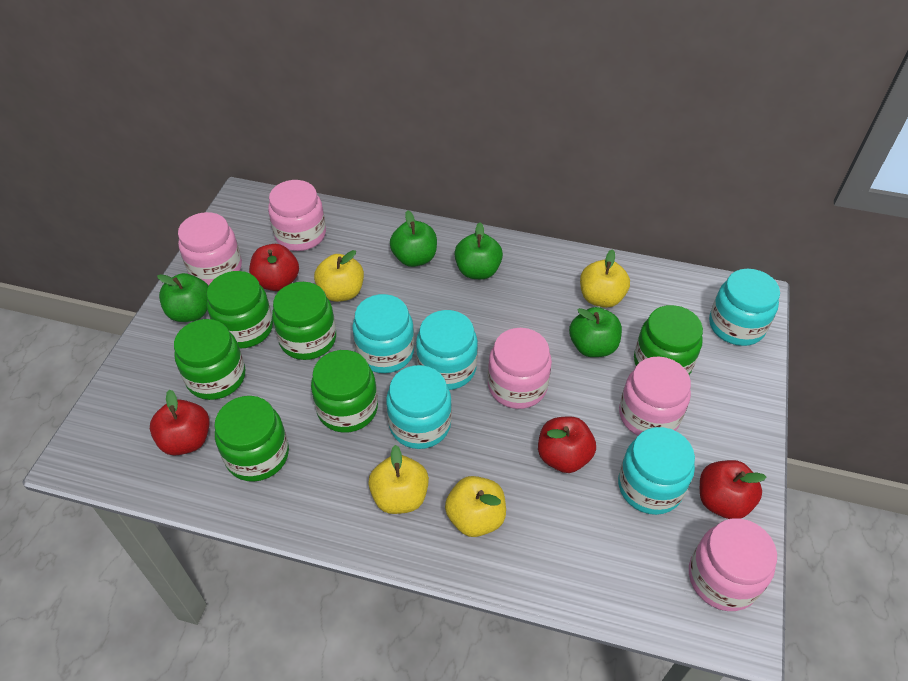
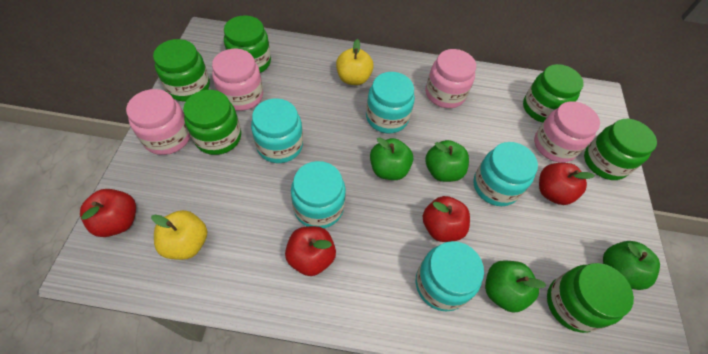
pink jar: 5 -> 4
yellow apple: 4 -> 2

